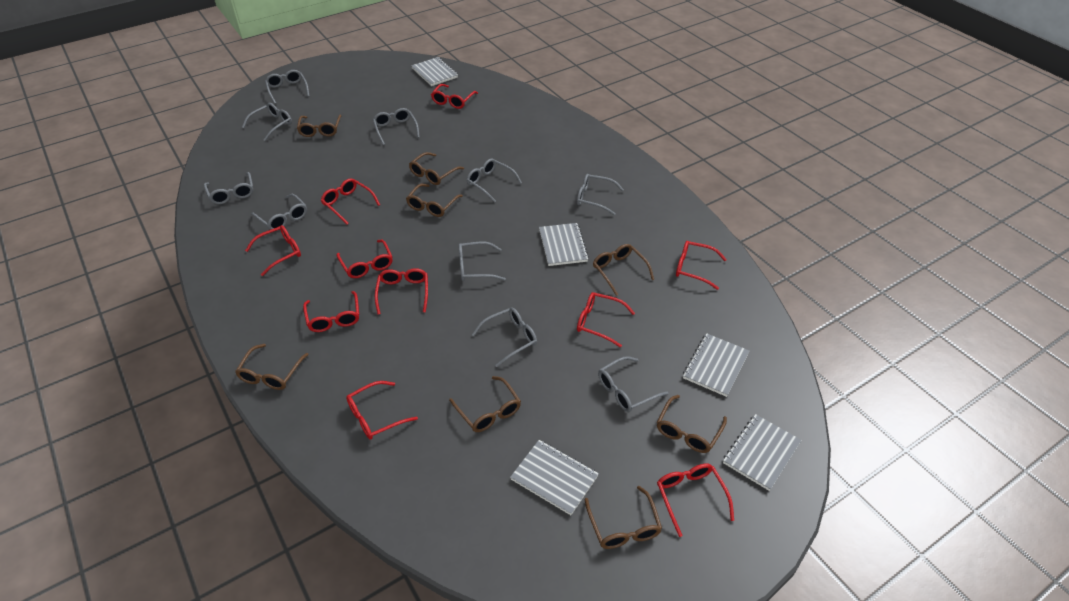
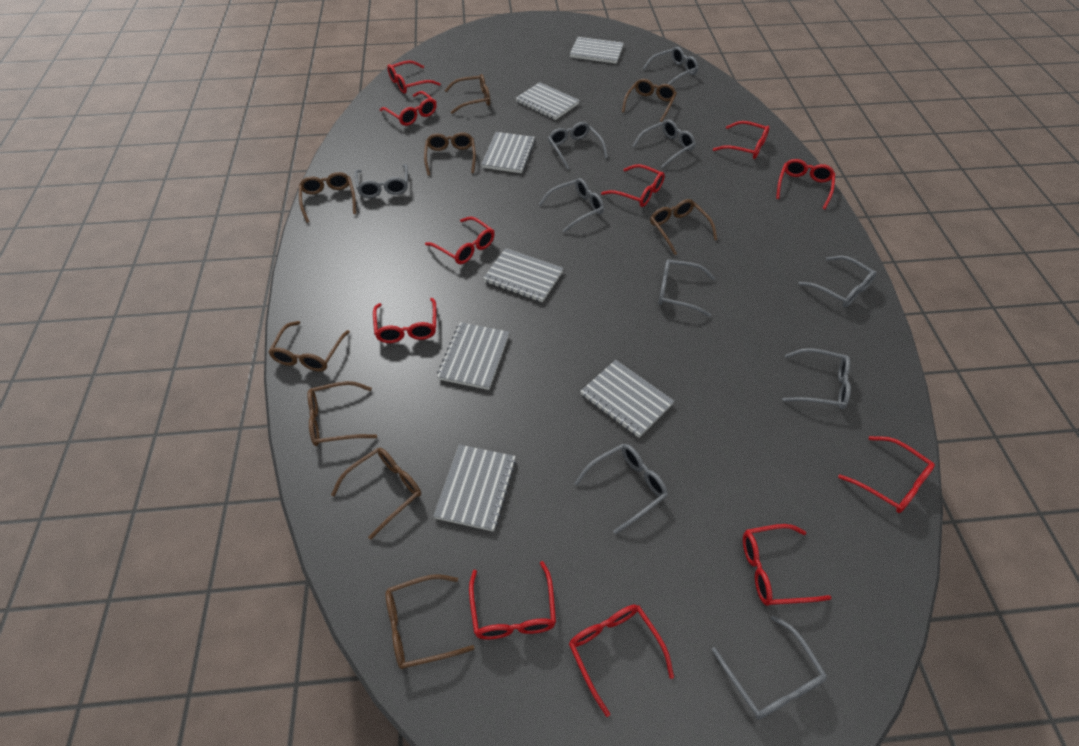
brown glasses: 8 -> 9
grey notebook: 5 -> 7
red glasses: 10 -> 11

